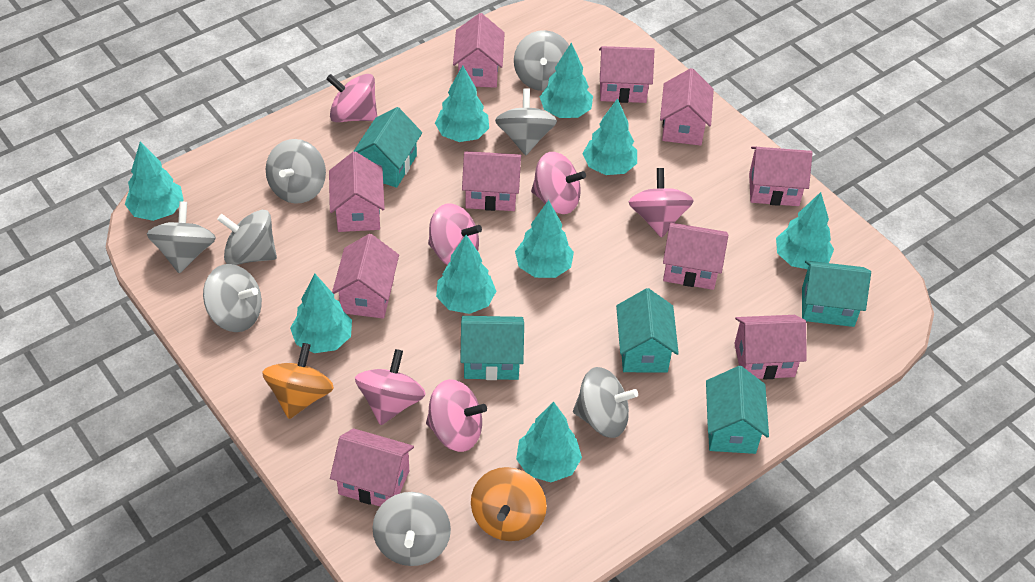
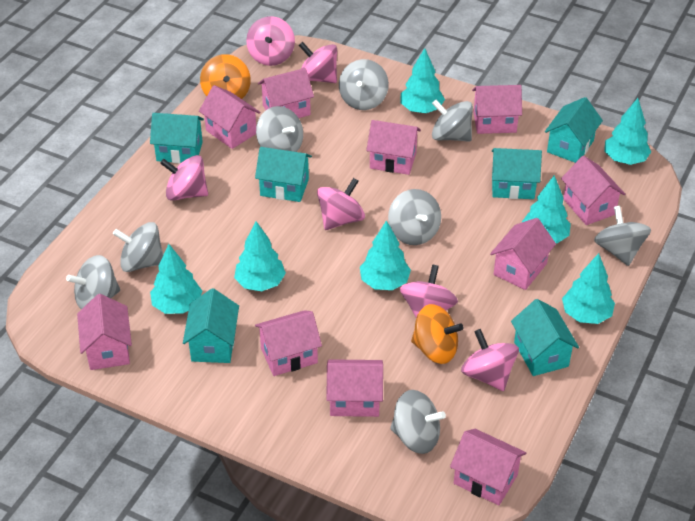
turquoise house: 5 -> 6
turquoise tree: 9 -> 7

